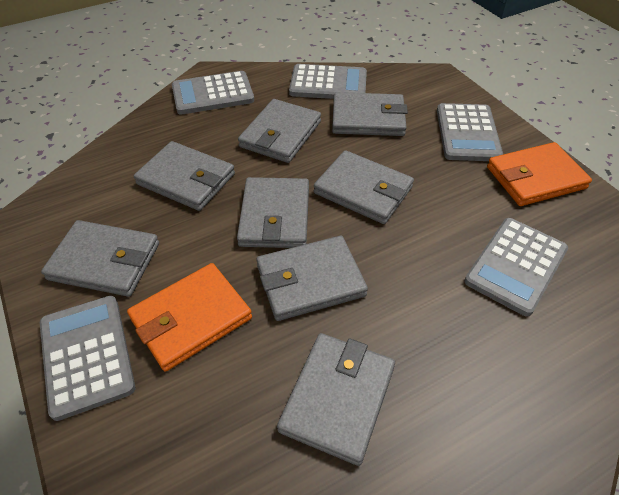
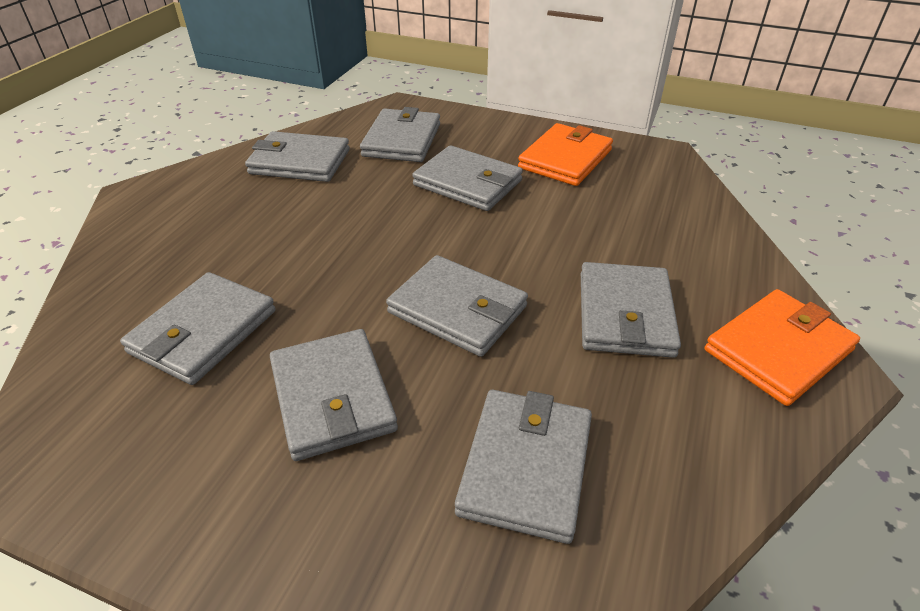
grey calculator: 5 -> 0

